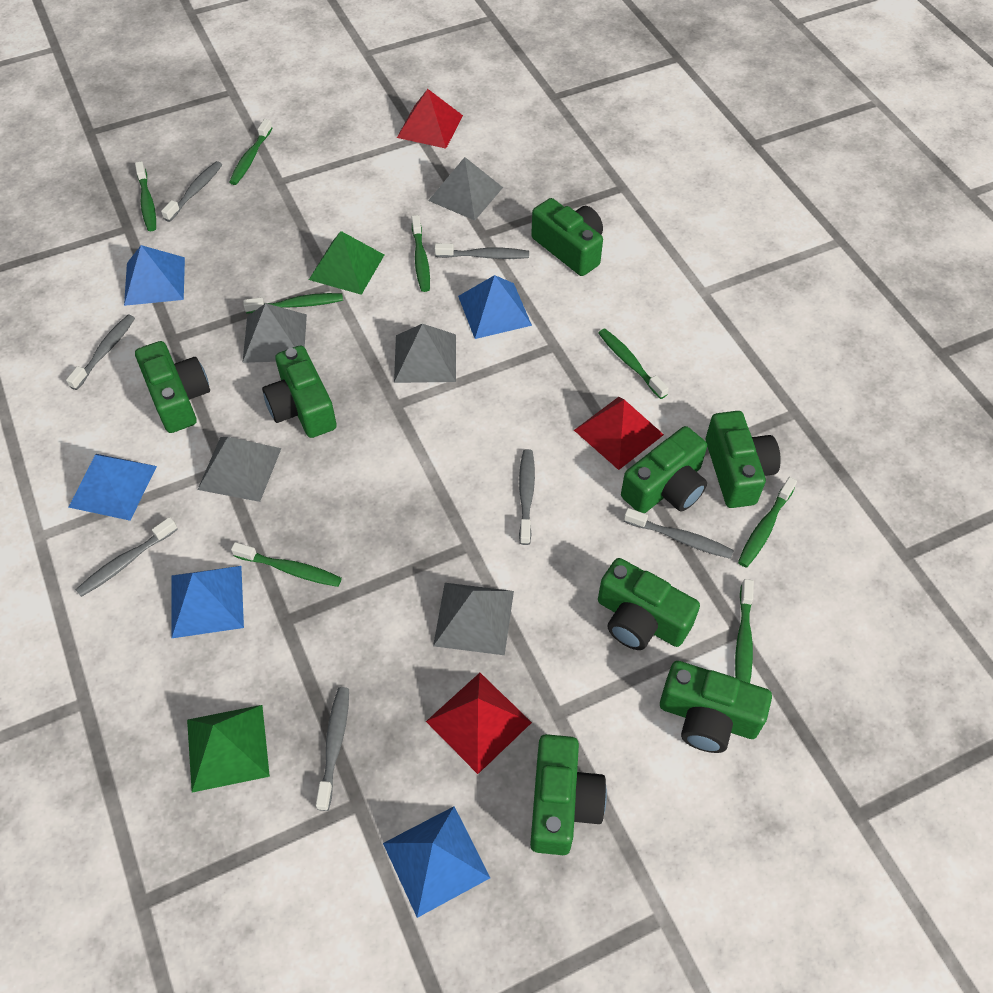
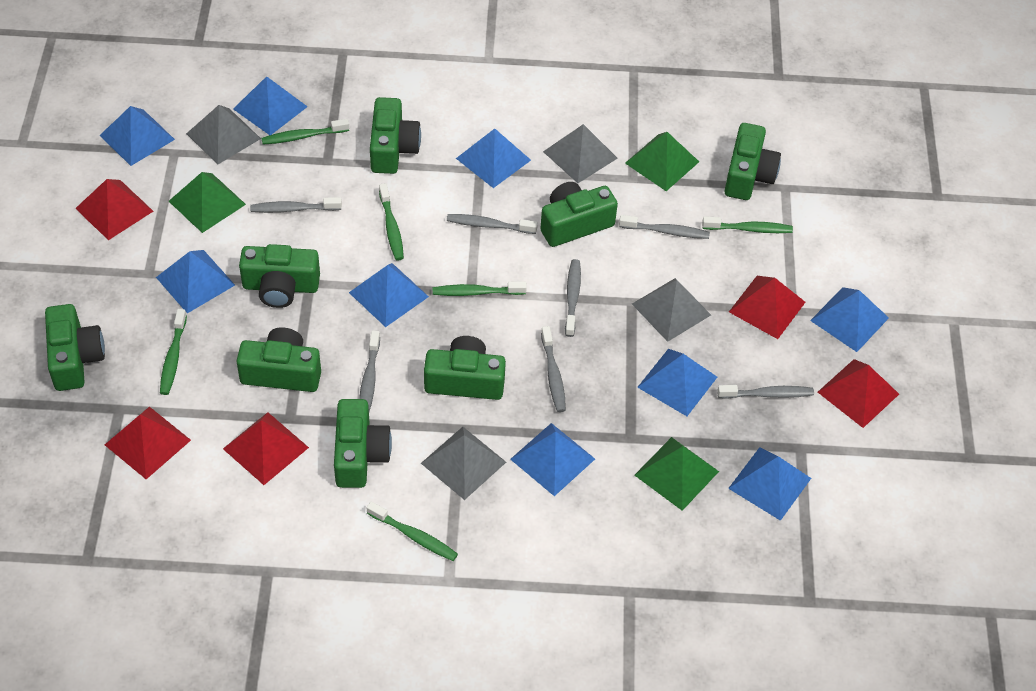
blue pyramid: 5 -> 9
green pyramid: 2 -> 3
green toothbrush: 8 -> 6
grey pyramid: 5 -> 4
red pyramid: 3 -> 5

